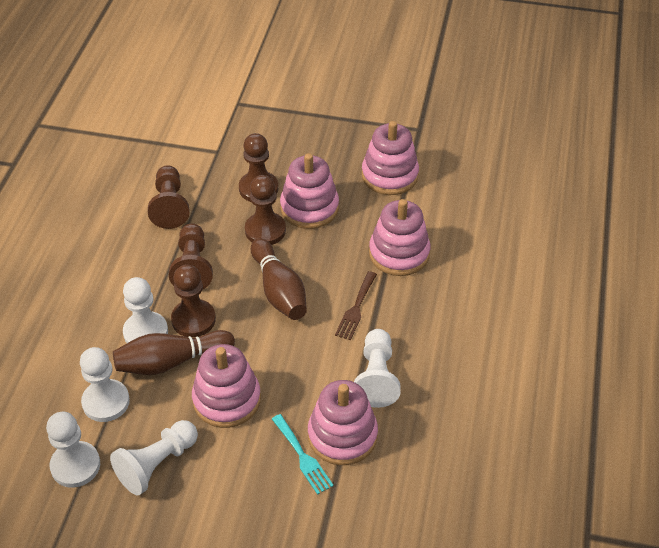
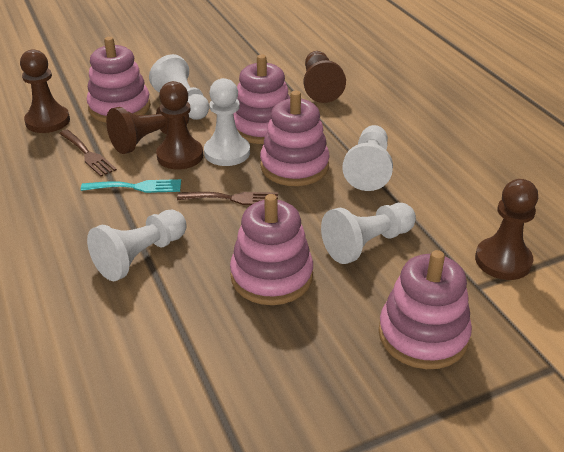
brown bowling pin: 2 -> 0
brown fork: 1 -> 2

